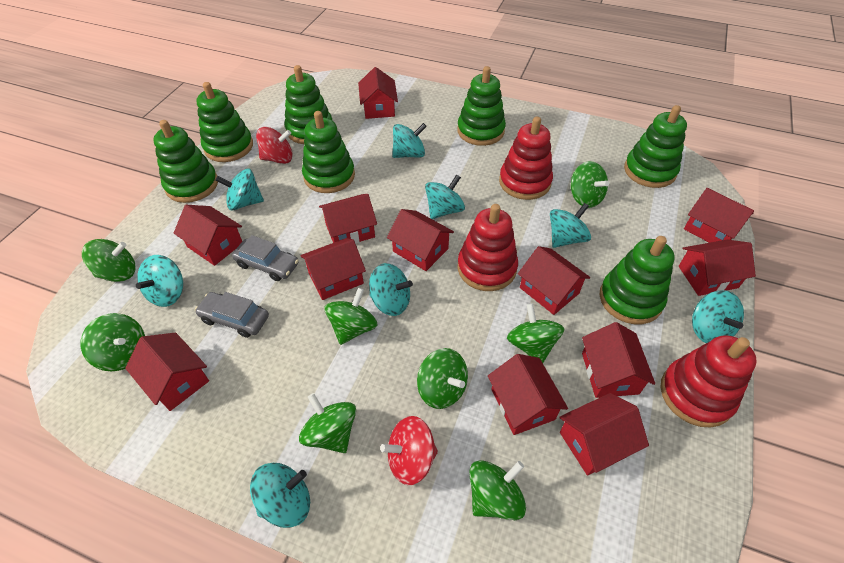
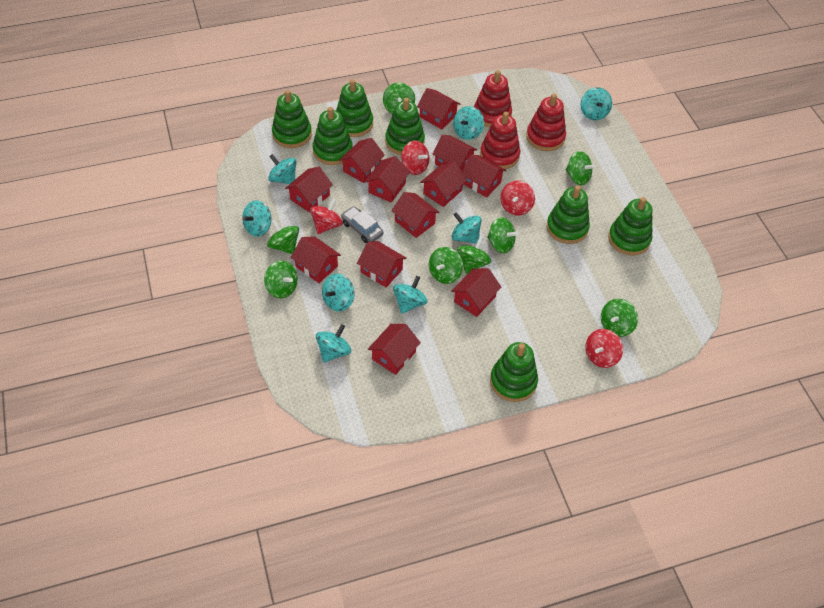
grey car: 2 -> 1
red spinning top: 2 -> 4

